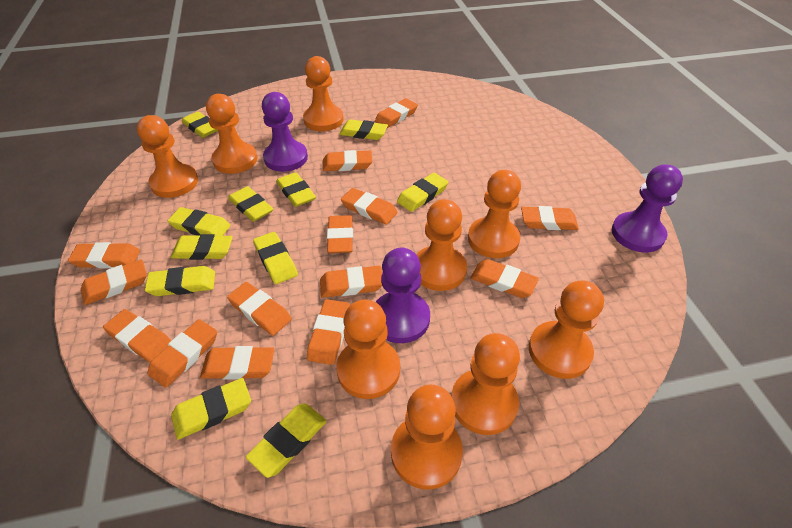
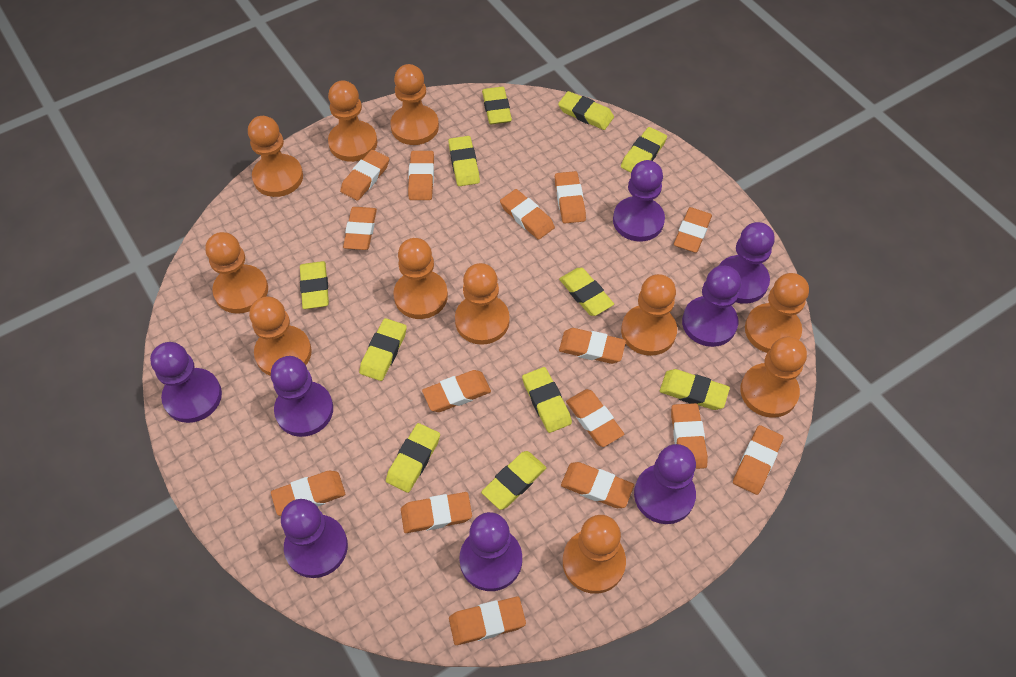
orange eraser: 14 -> 15
orange pawn: 9 -> 11
purple pawn: 3 -> 8

